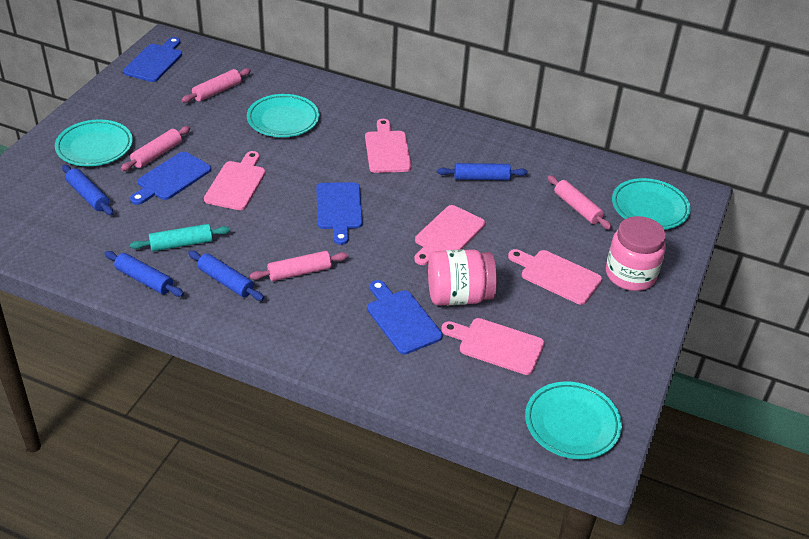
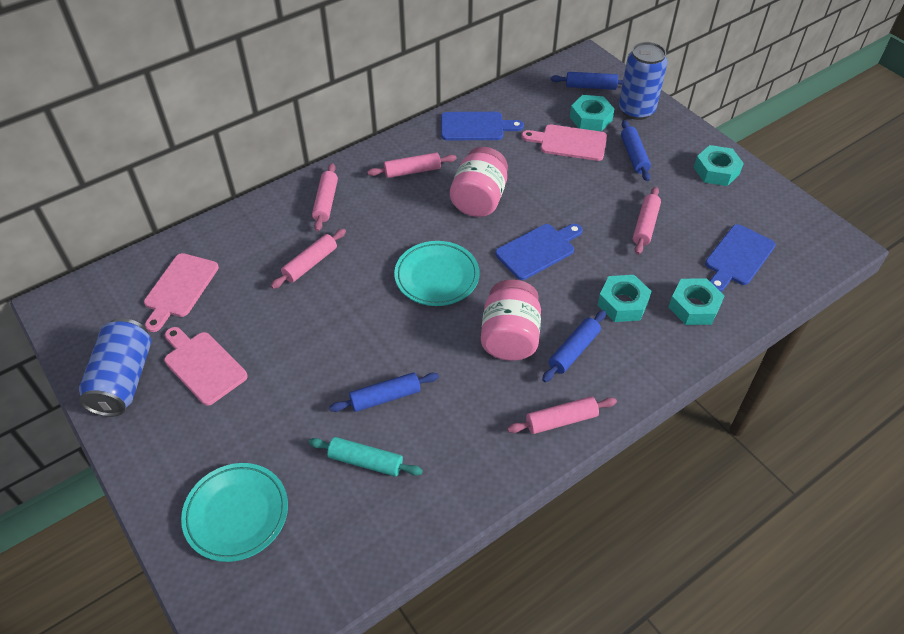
blue can: 0 -> 2
blue cutting board: 4 -> 3
pink cutting board: 5 -> 3
pink rolling pin: 4 -> 5
turquoise nut: 0 -> 4
turquoise plate: 4 -> 2

